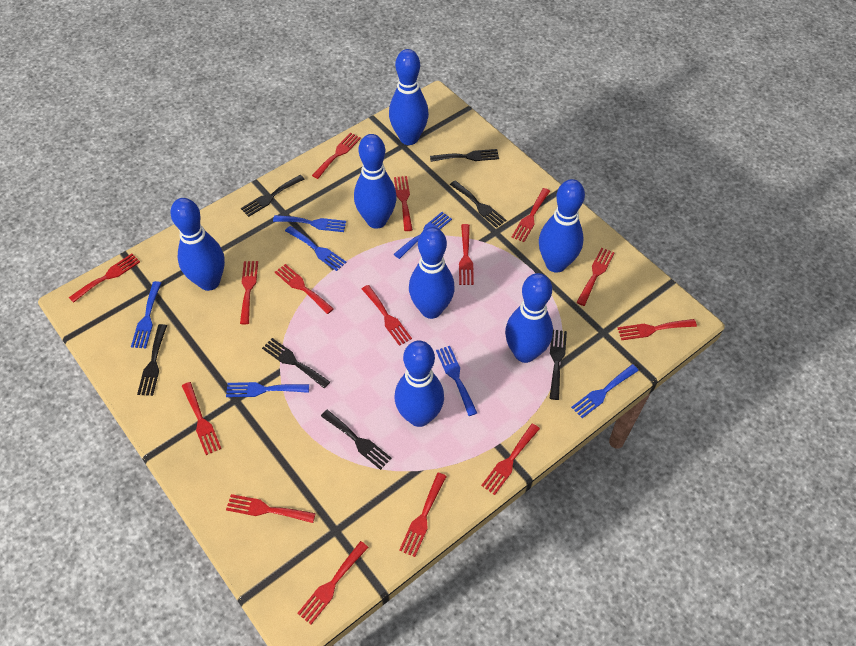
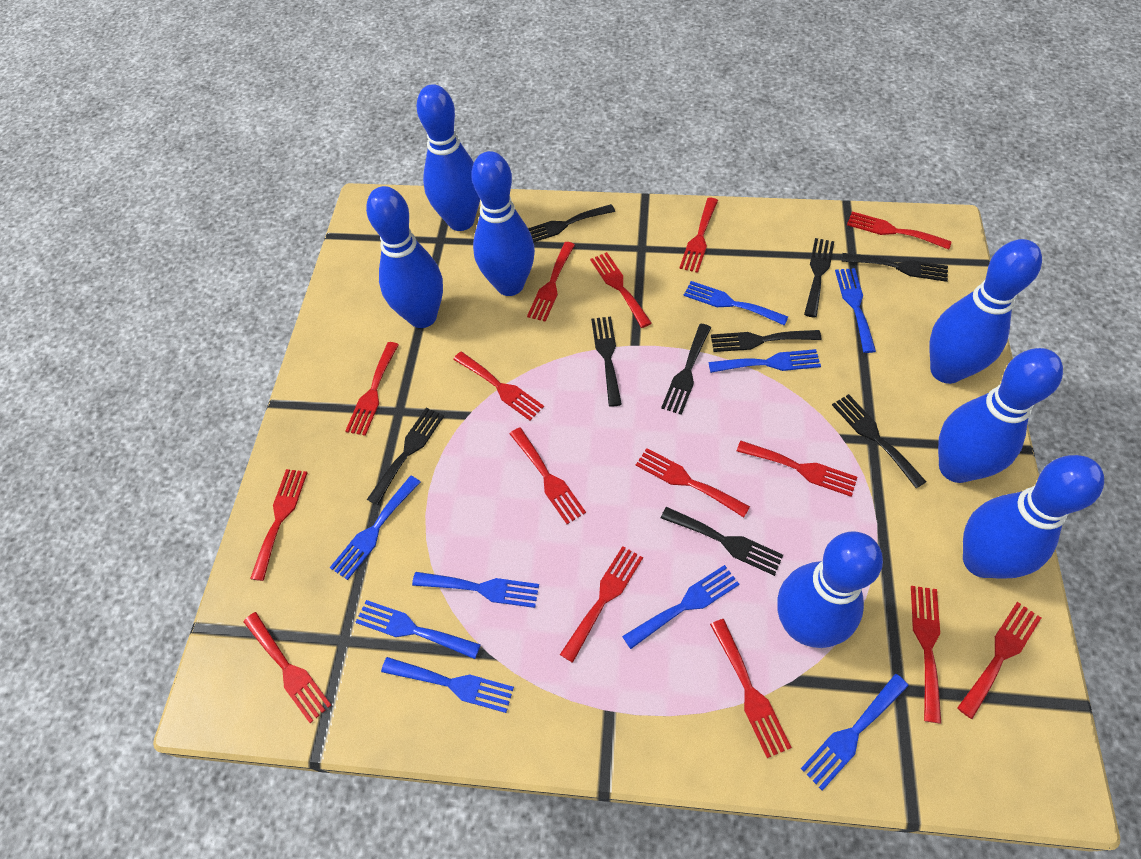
black fork: 7 -> 9
blue fork: 7 -> 9

